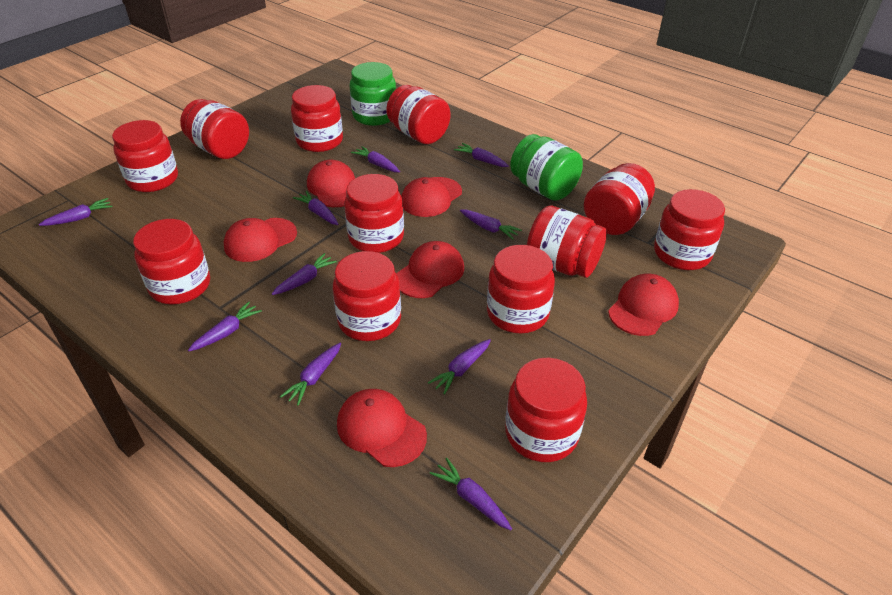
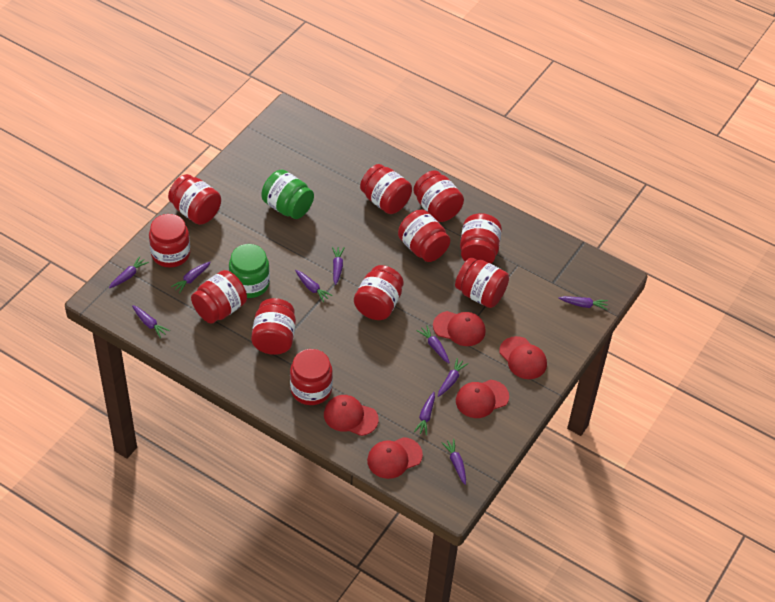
red cap: 6 -> 5
red jar: 12 -> 11

